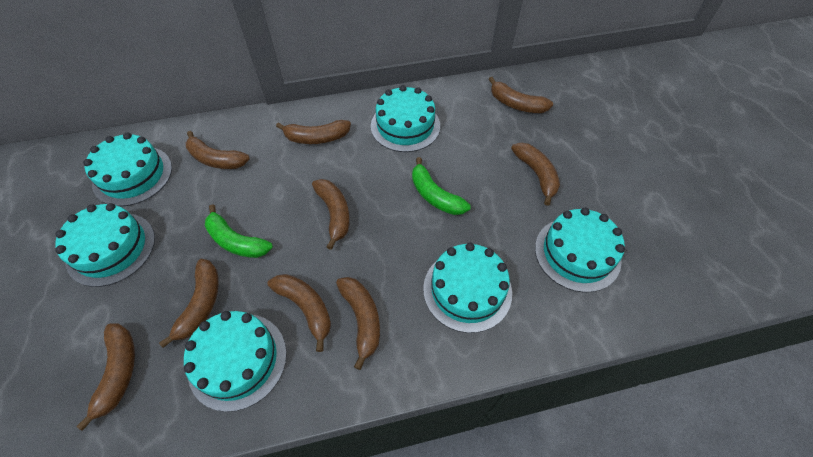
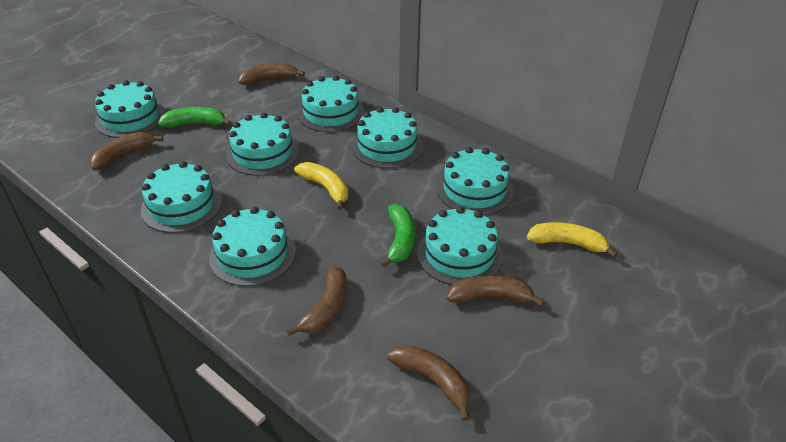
brown banana: 9 -> 5
turquoise cake: 6 -> 8
yellow banana: 0 -> 2

